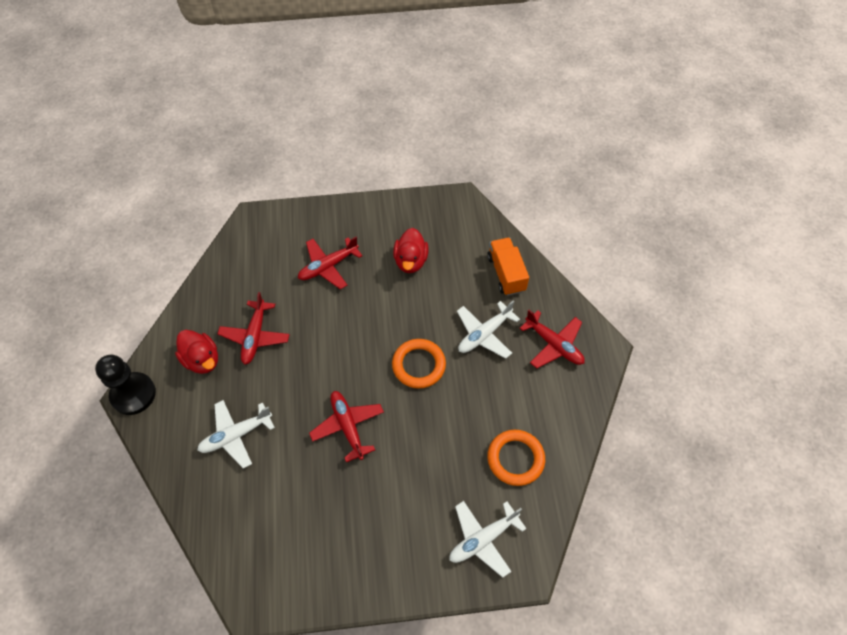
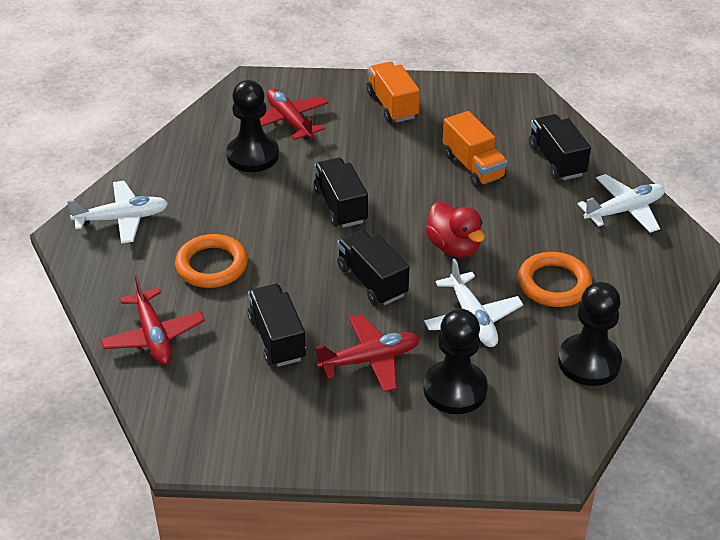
black pawn: 1 -> 3
black truck: 0 -> 4
orange truck: 1 -> 2
red duck: 2 -> 1
red plane: 4 -> 3

